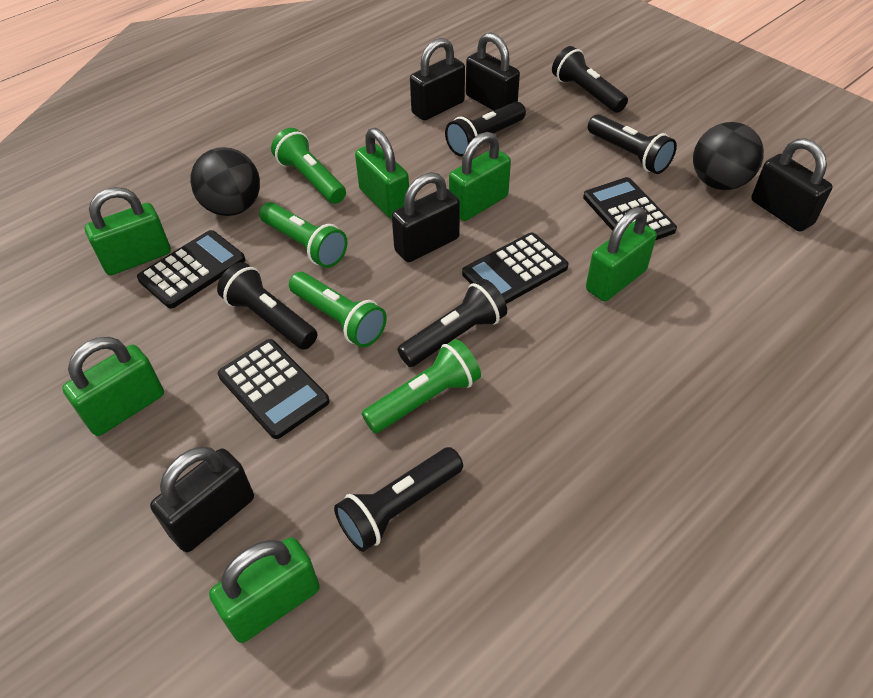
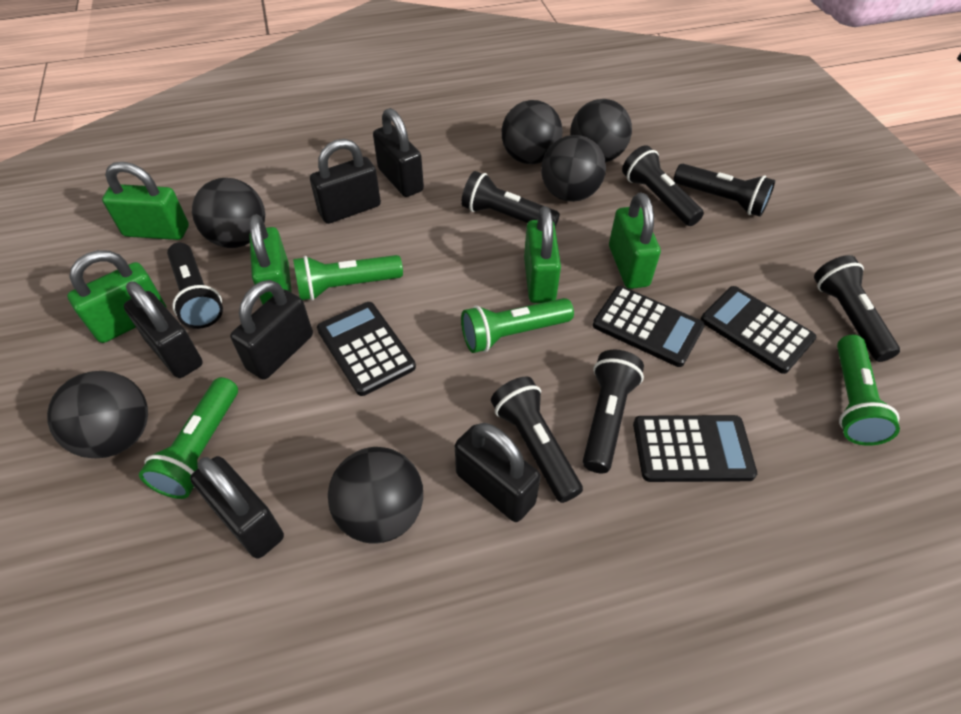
black ball: 2 -> 6
black flashlight: 6 -> 7
black padlock: 5 -> 6
green padlock: 6 -> 5

